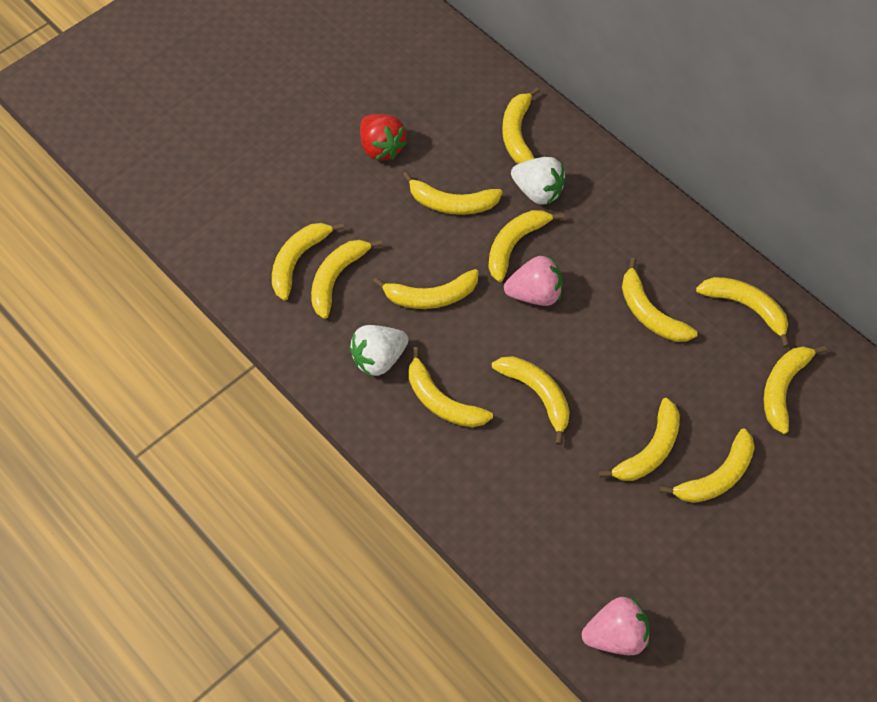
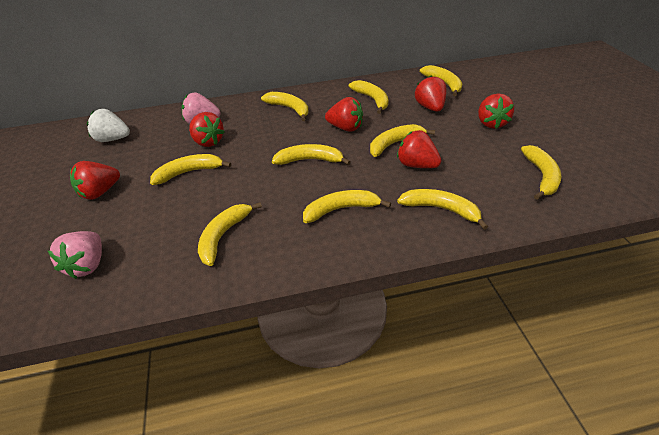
red strawberry: 1 -> 6
white strawberry: 2 -> 1
yellow banana: 13 -> 10

